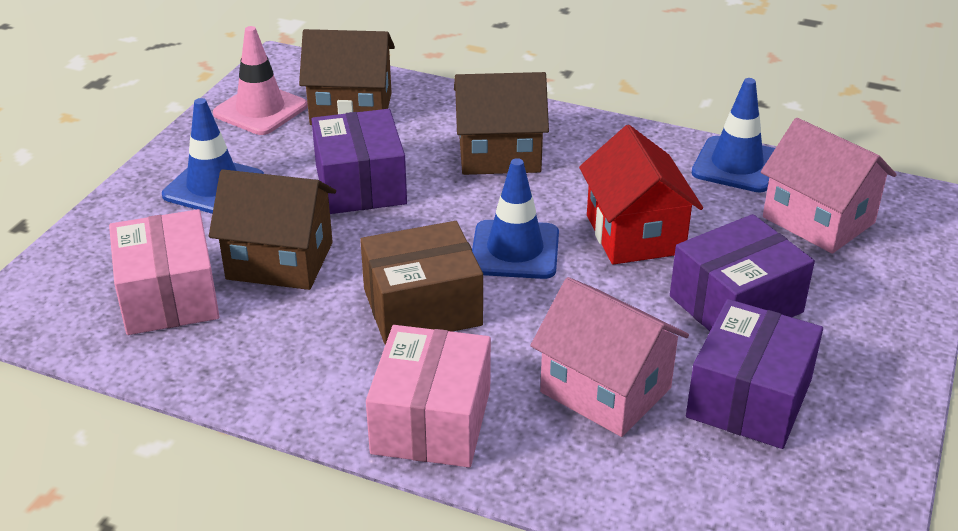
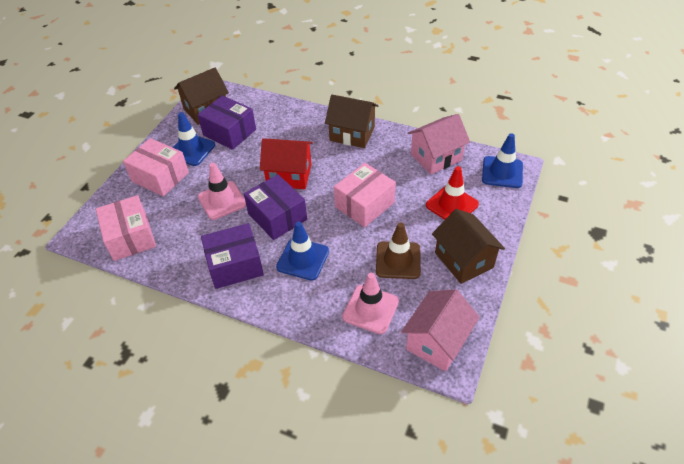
brown box: 1 -> 0
brown traffic cone: 0 -> 1
pink box: 2 -> 3
pink traffic cone: 1 -> 2
red traffic cone: 0 -> 1

